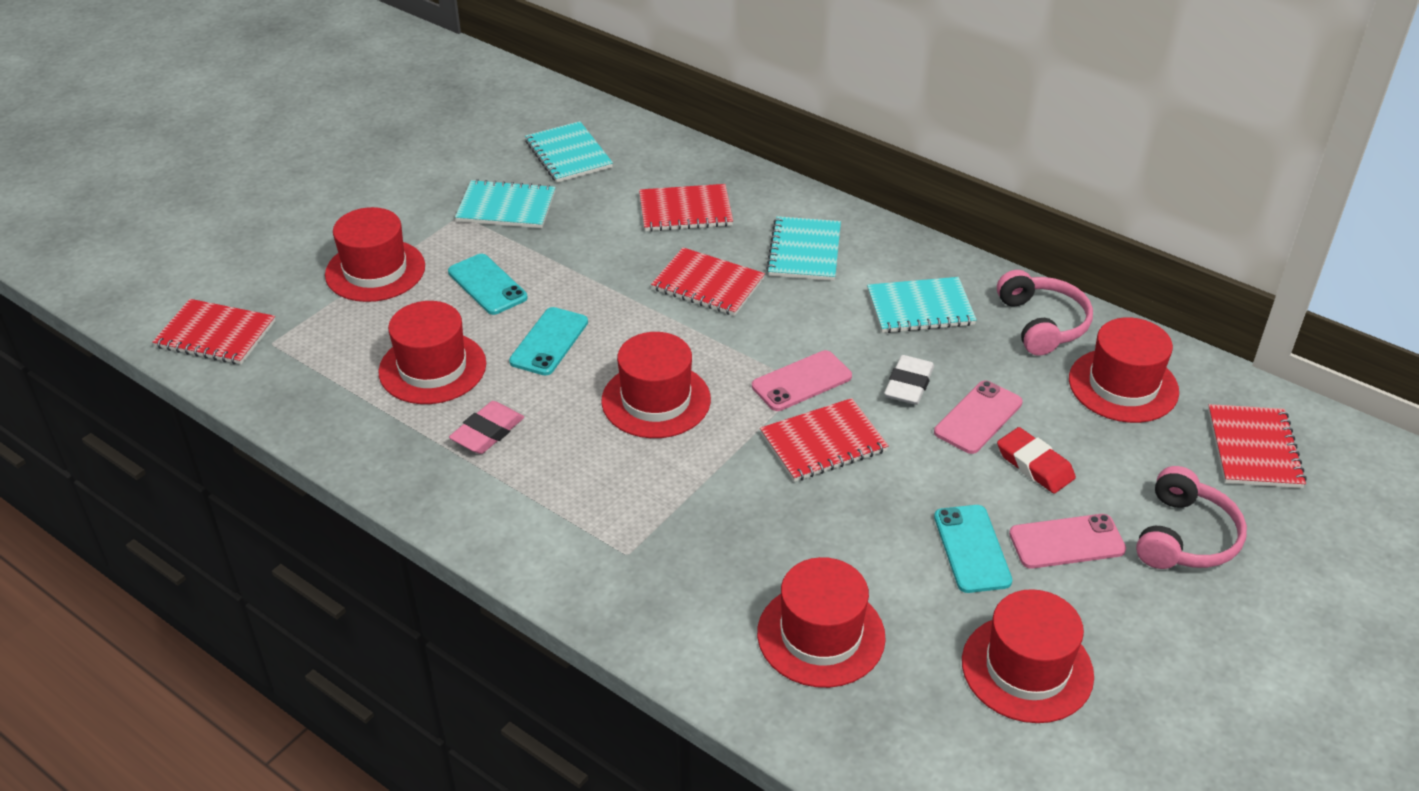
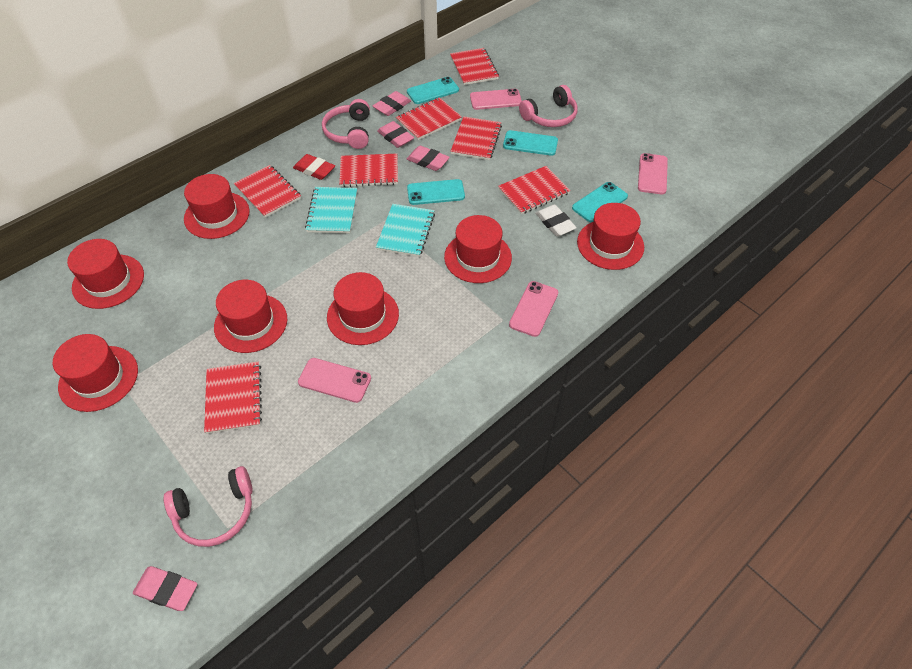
pink eraser: 1 -> 4
pink headphones: 2 -> 3
pink phone: 3 -> 4
red hat: 6 -> 7
red notebook: 5 -> 7
turquoise notebook: 4 -> 2
turquoise phone: 3 -> 4

